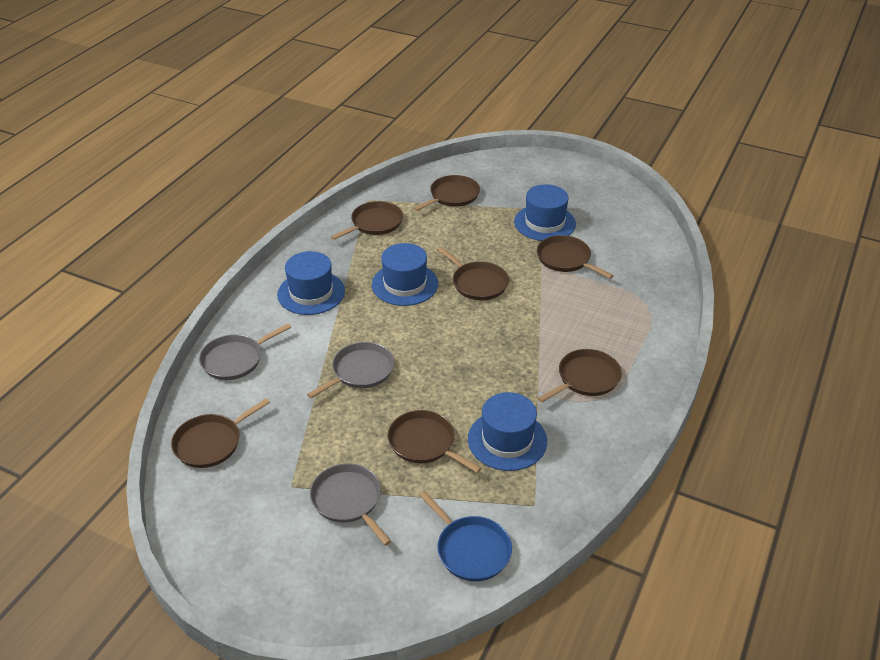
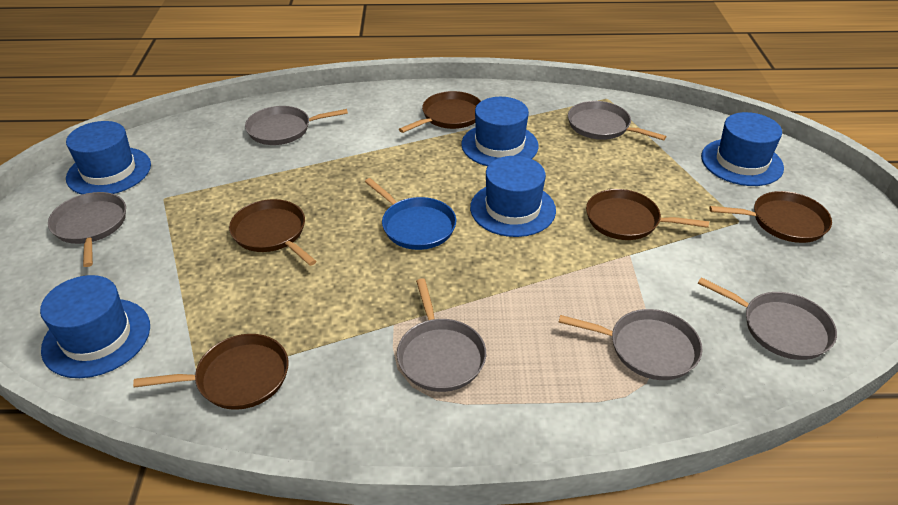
blue hat: 4 -> 5
brown pan: 7 -> 5
grey pan: 3 -> 6

